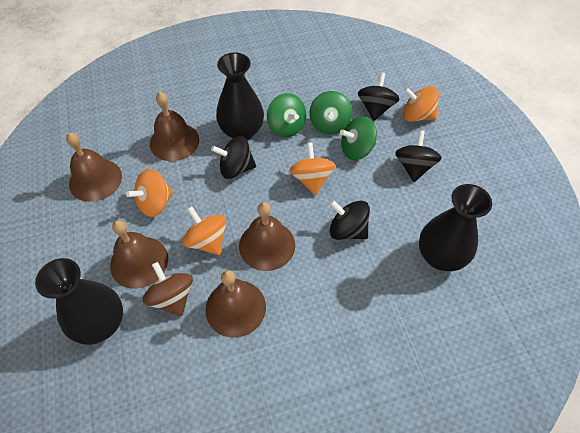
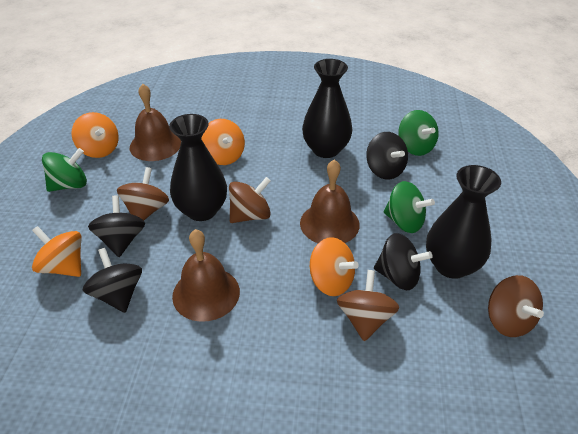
brown bell: 5 -> 3
brown spinning top: 1 -> 4

